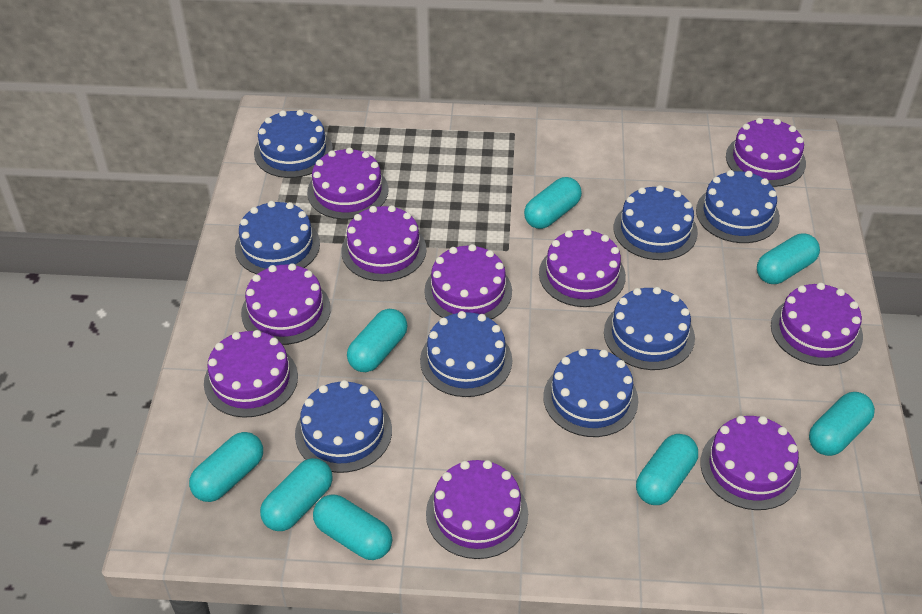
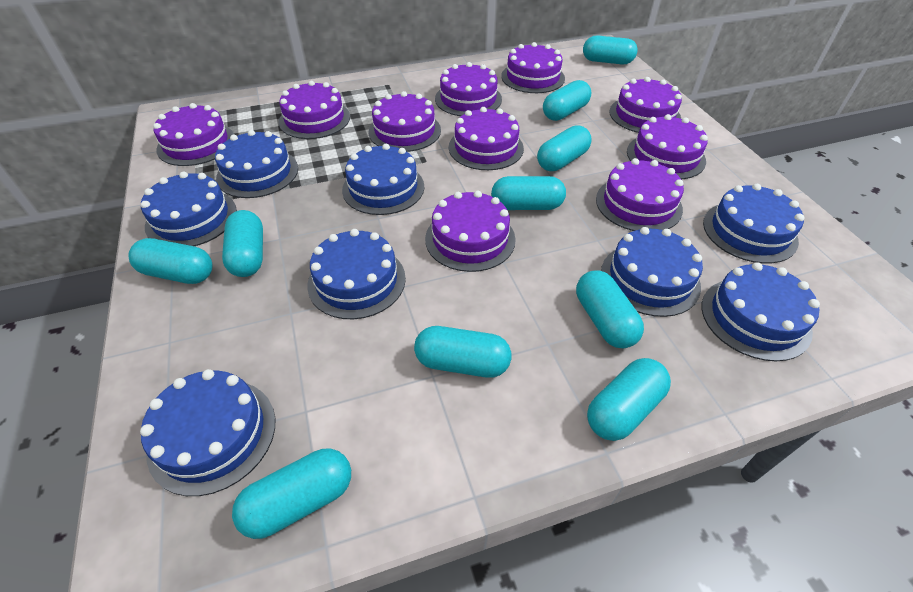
turquoise capsule: 8 -> 10

